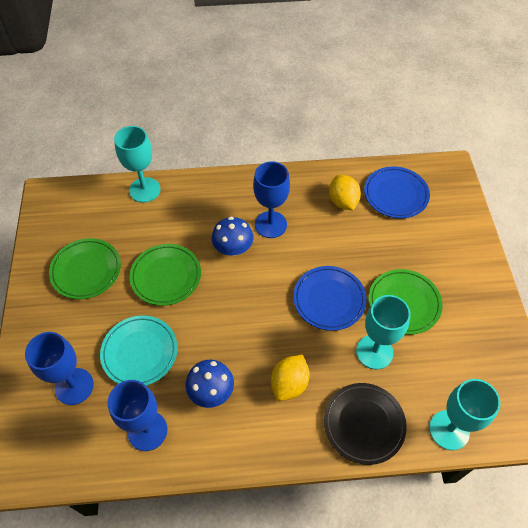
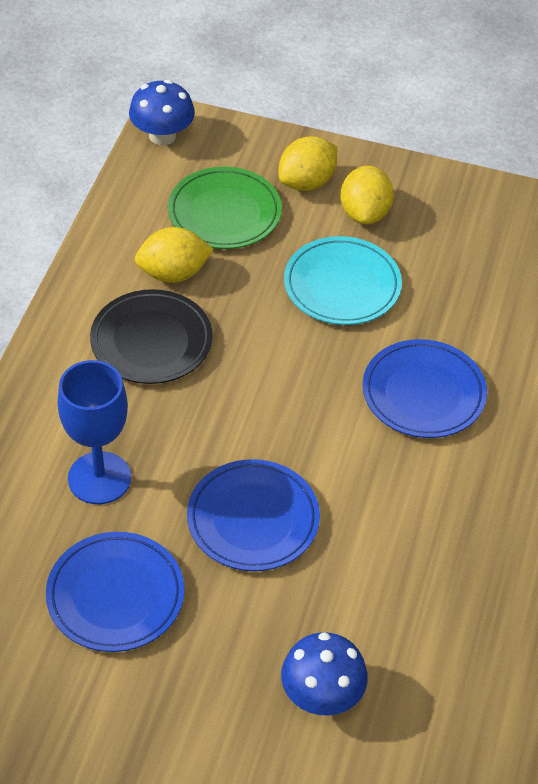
blue goblet: 3 -> 1
blue plate: 2 -> 3
green plate: 3 -> 1
turquoise goblet: 3 -> 0
yellow lemon: 2 -> 3

